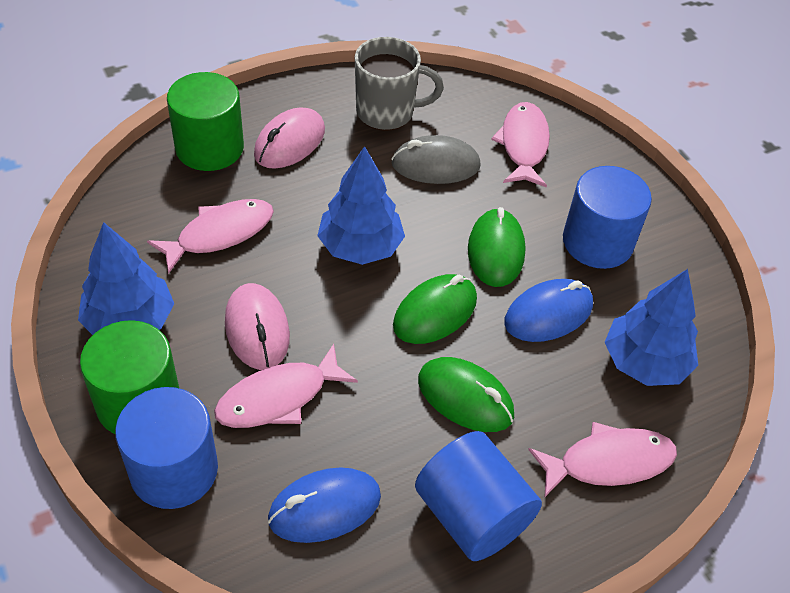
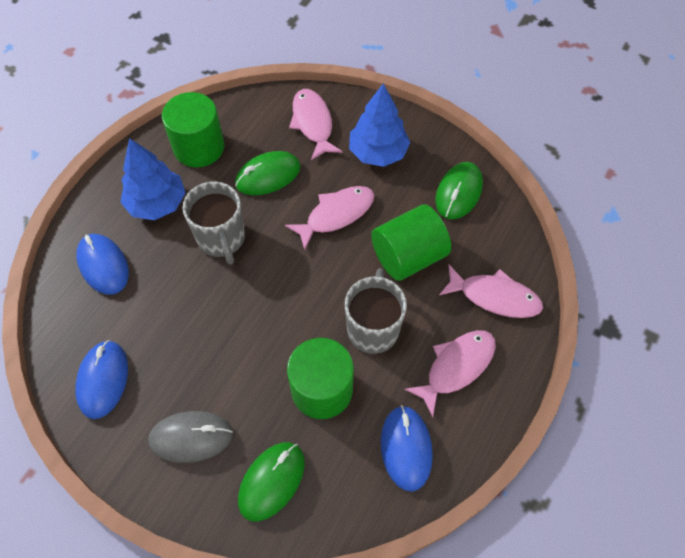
blue cylinder: 3 -> 0
blue mouse: 2 -> 3
blue tree: 3 -> 2
green cylinder: 2 -> 3
grey mug: 1 -> 2
pink mouse: 2 -> 0

